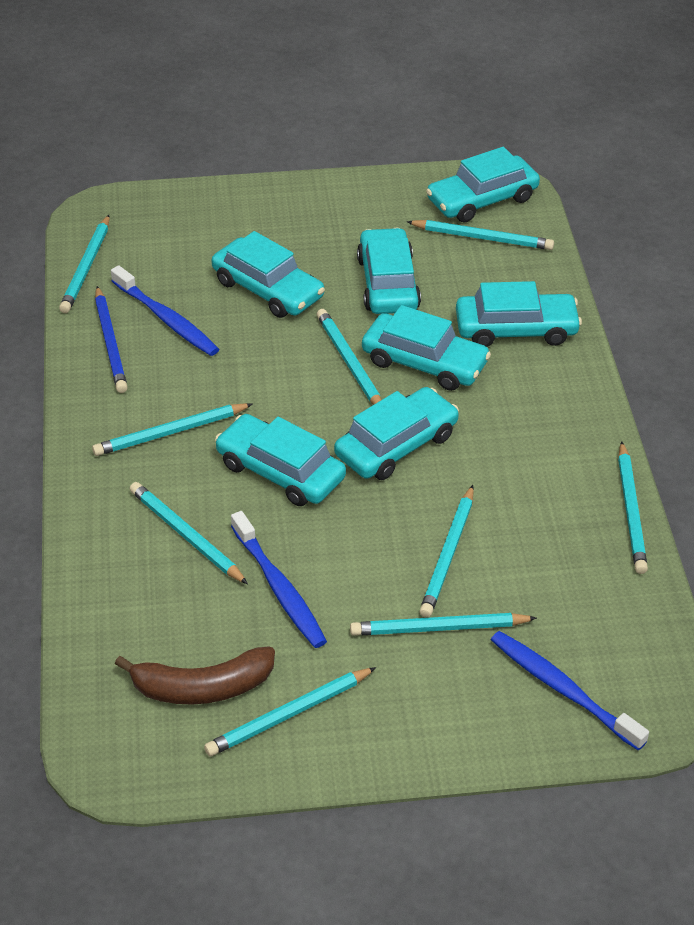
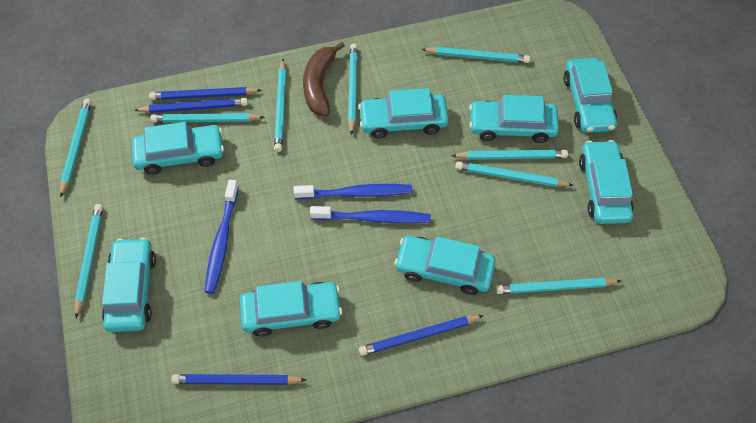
blue pencil: 1 -> 4
turquoise car: 7 -> 8

